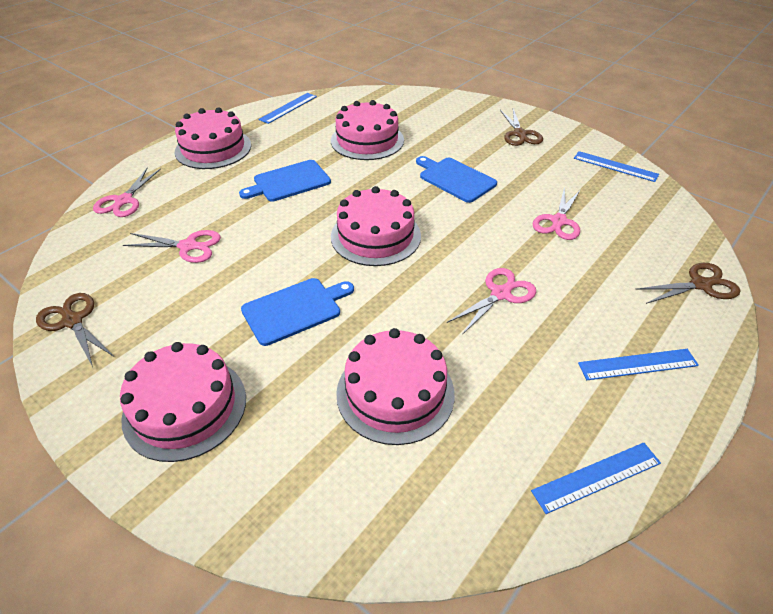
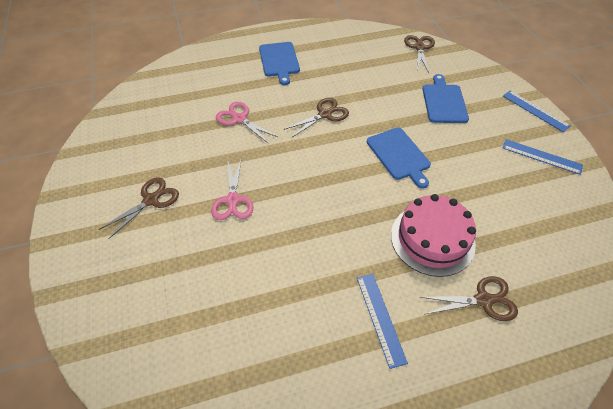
blue ruler: 4 -> 3
brown scissors: 3 -> 4
pink cake: 5 -> 1
pink scissors: 4 -> 2

